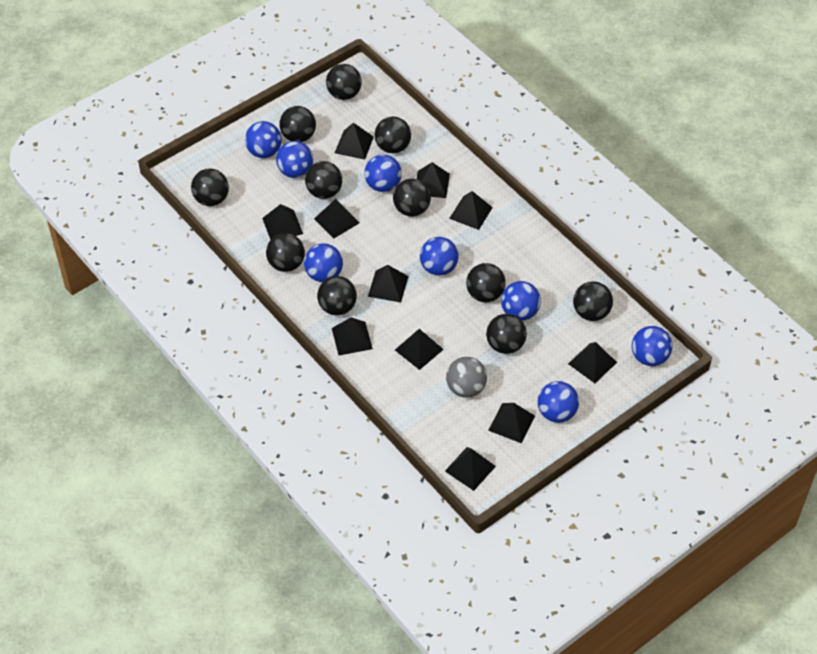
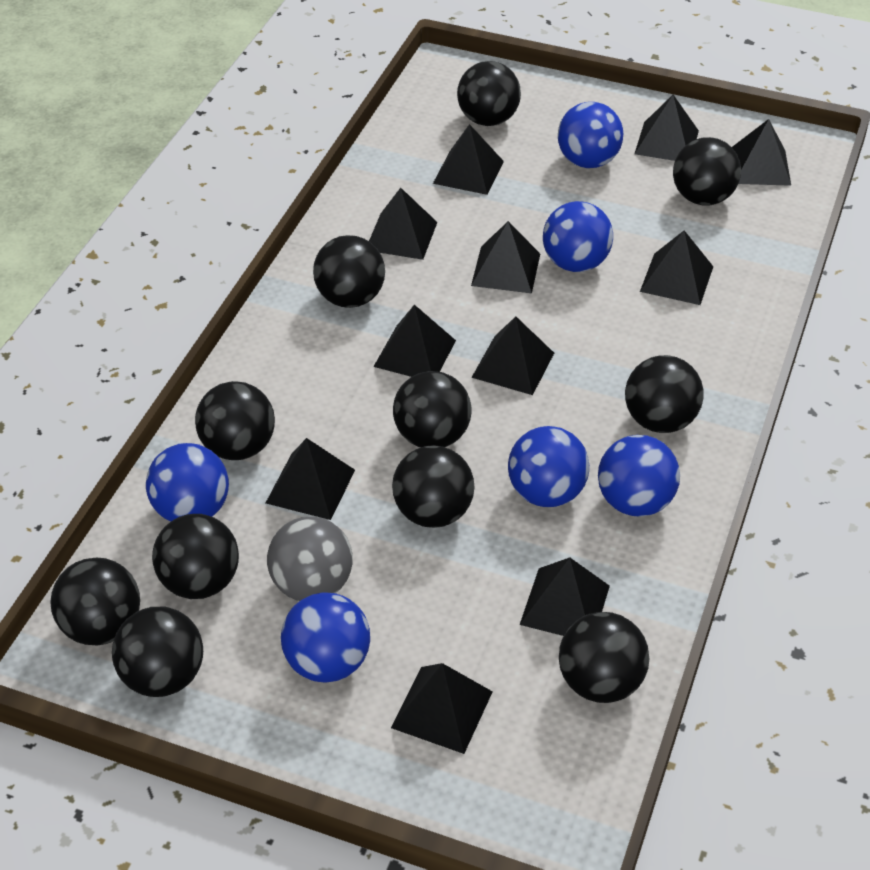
blue ball: 8 -> 6

